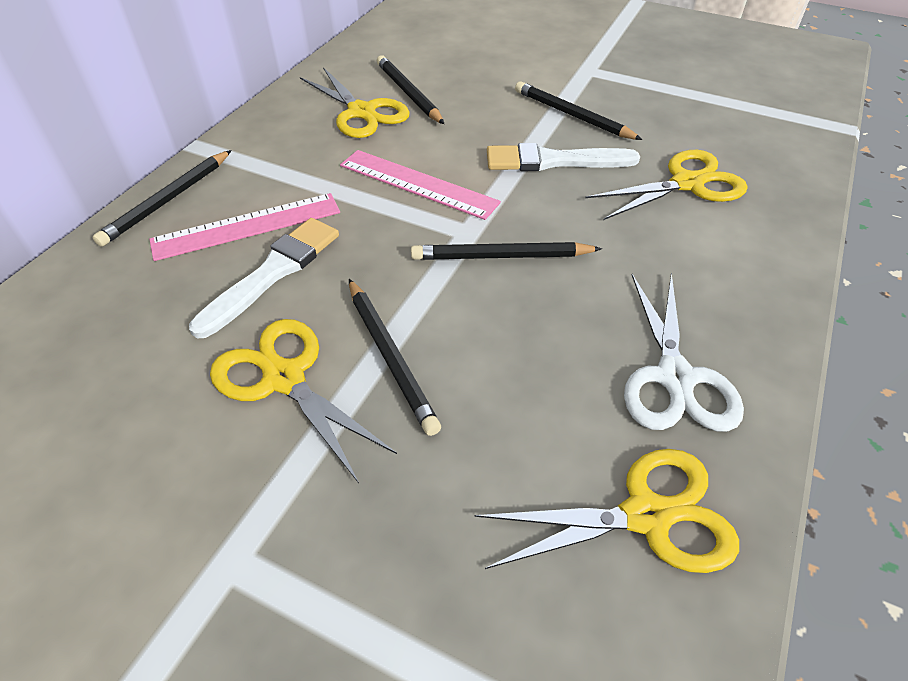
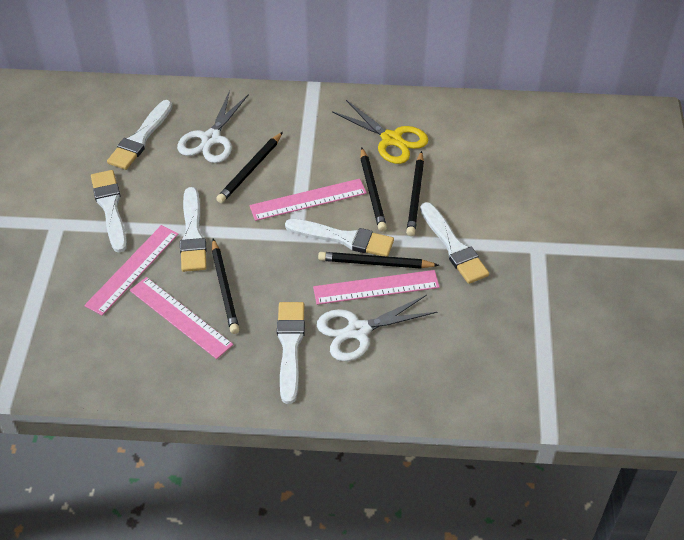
pink ruler: 2 -> 4
white brush: 2 -> 6
white scissors: 1 -> 2
yellow scissors: 4 -> 1

